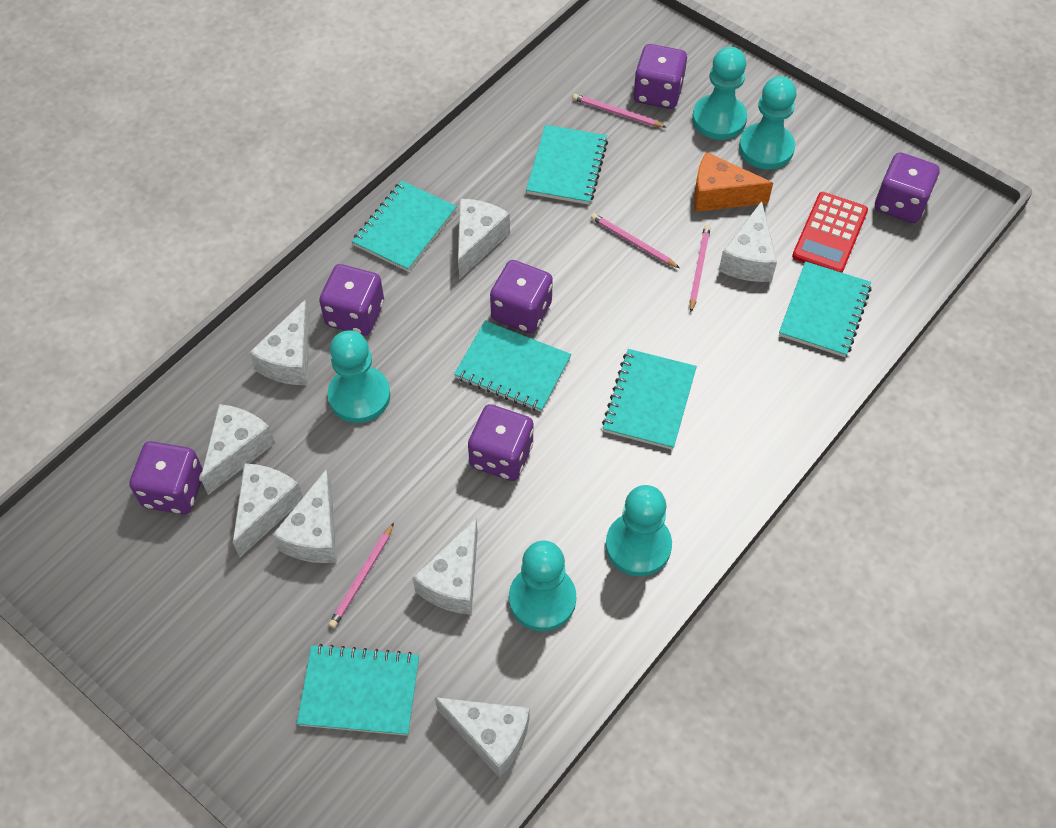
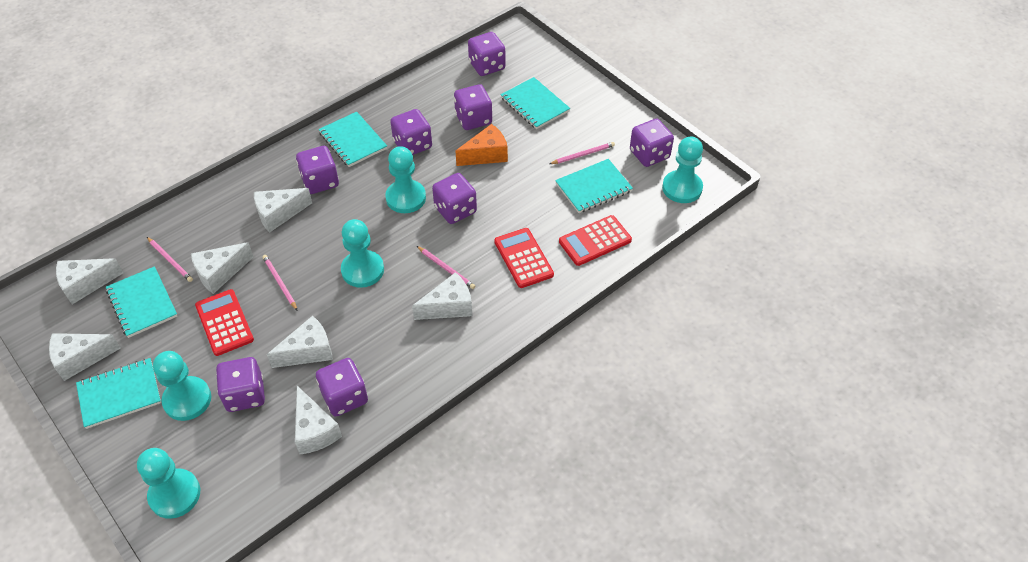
purple dice: 6 -> 8
red calculator: 1 -> 3
turquoise notebook: 6 -> 5
white cheese: 8 -> 7

